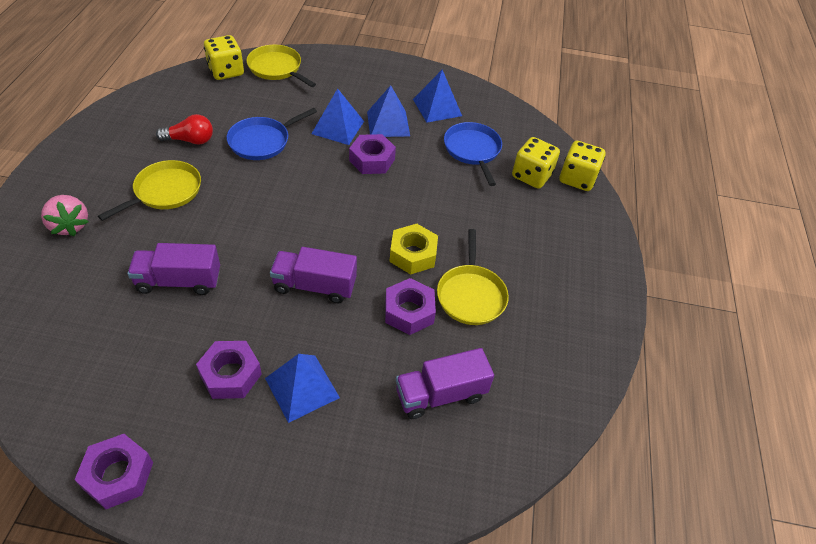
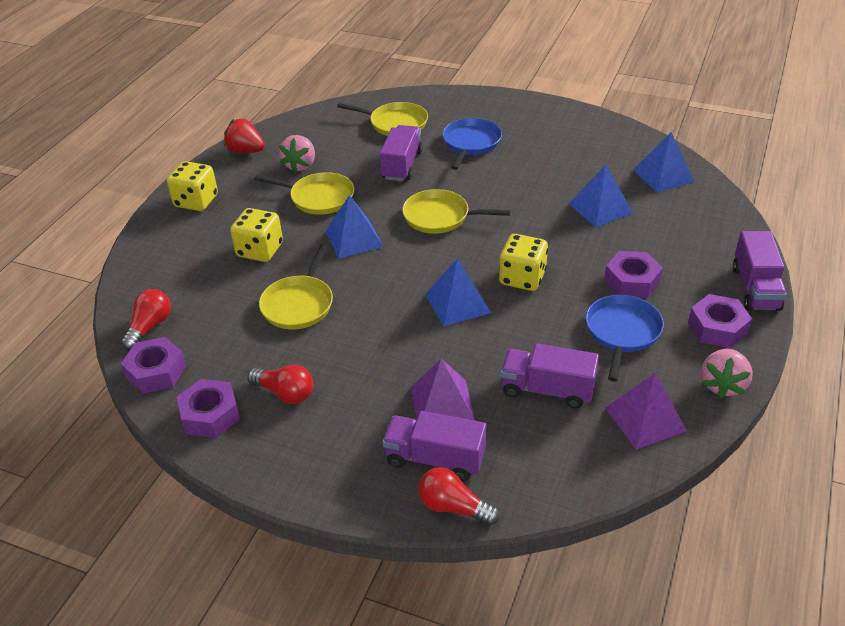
pink strawberry: 1 -> 2
purple pyramid: 0 -> 2
purple truck: 3 -> 4
red light bulb: 1 -> 3
red strawberry: 0 -> 1
yellow nut: 1 -> 0
yellow pan: 3 -> 4

